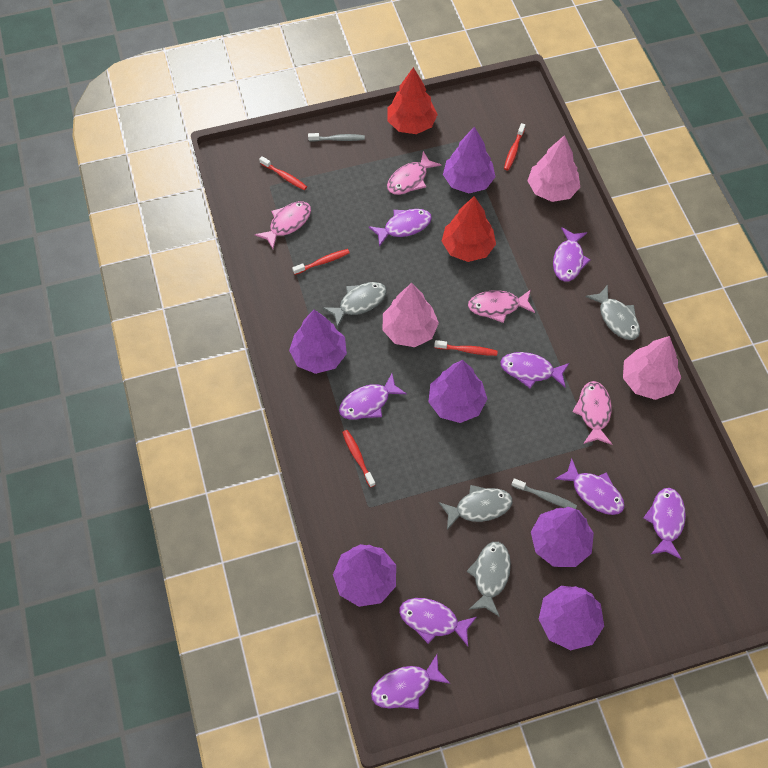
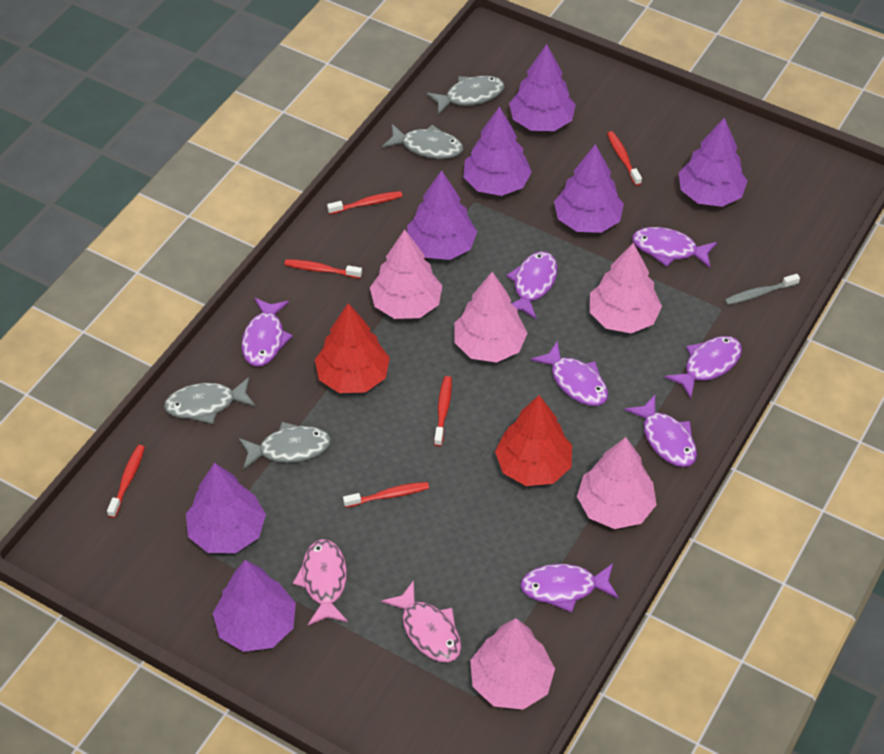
grey toothbrush: 2 -> 1
pink fish: 4 -> 2
pink tree: 3 -> 5
purple fish: 8 -> 7
purple tree: 6 -> 7
red toothbrush: 5 -> 6

